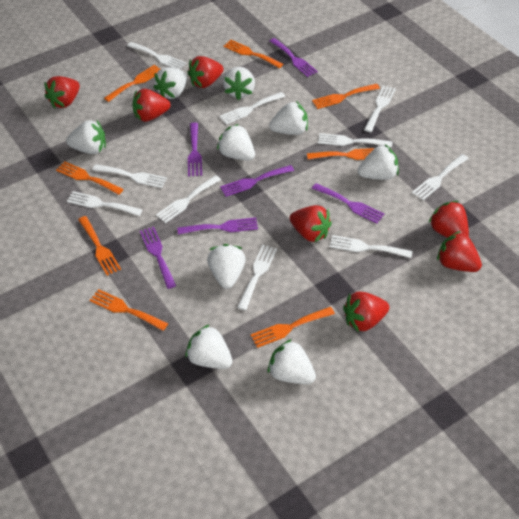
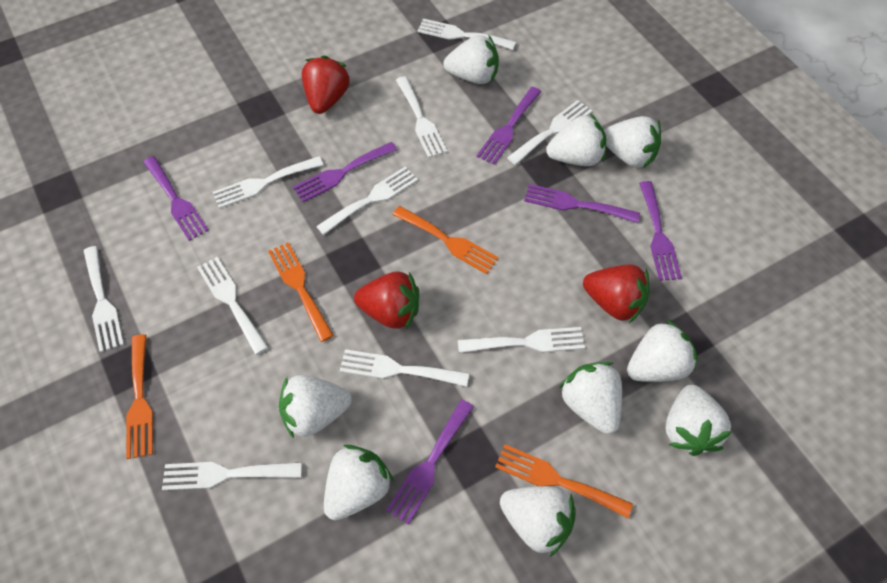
orange fork: 8 -> 4
red strawberry: 7 -> 3

